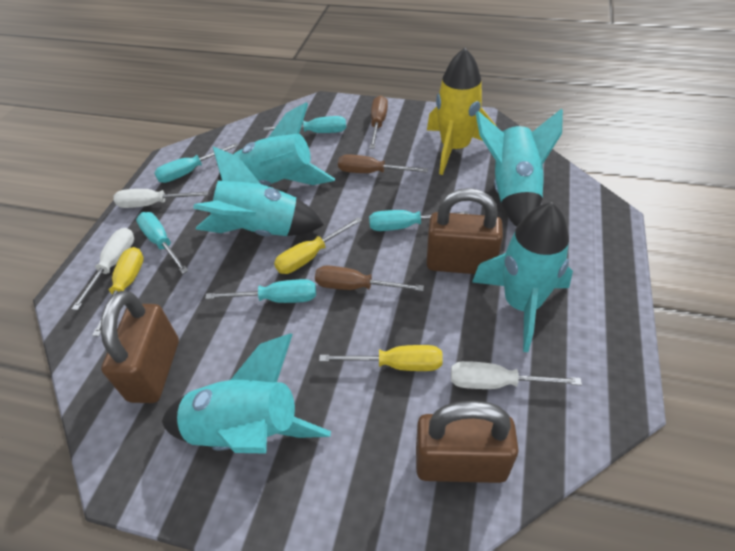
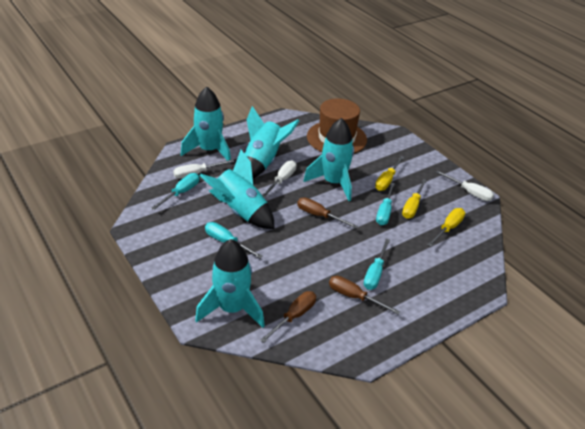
brown hat: 0 -> 1
brown padlock: 3 -> 0
turquoise screwdriver: 5 -> 4
yellow rocket: 1 -> 0

